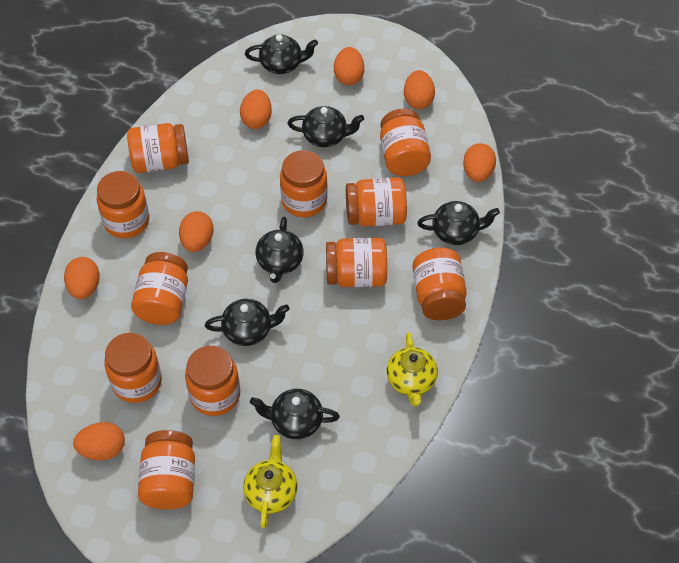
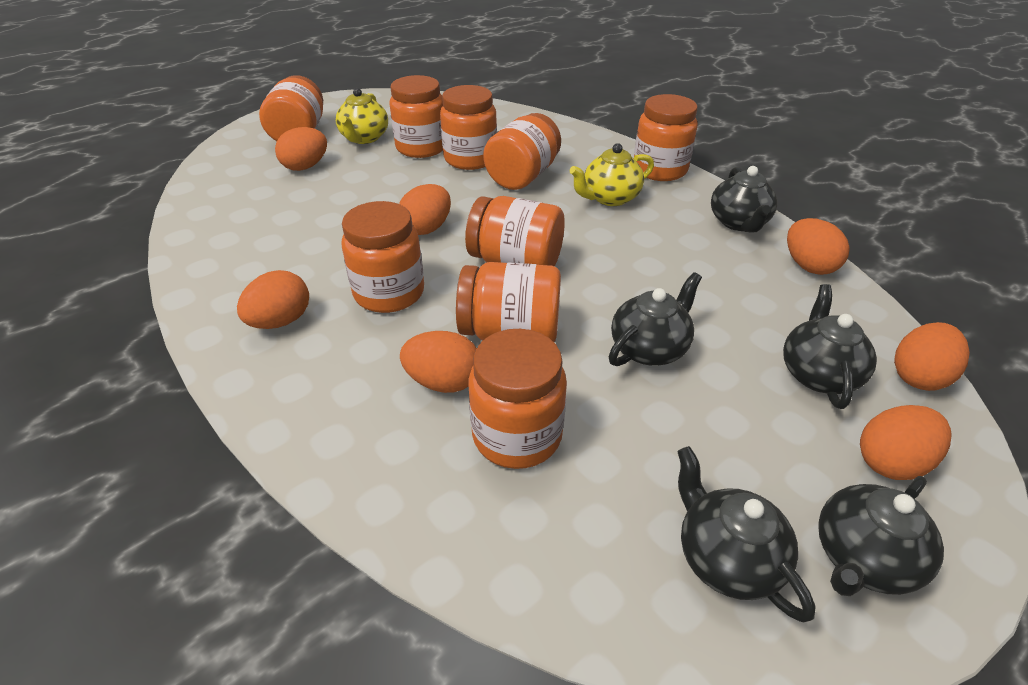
black teapot: 6 -> 5
orange jar: 11 -> 9

